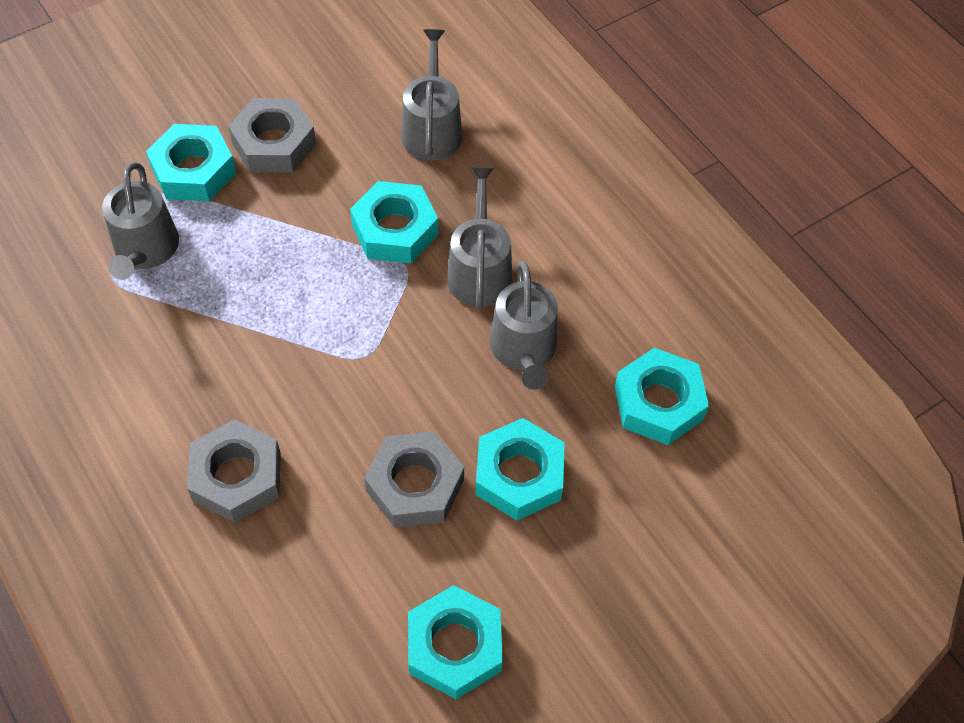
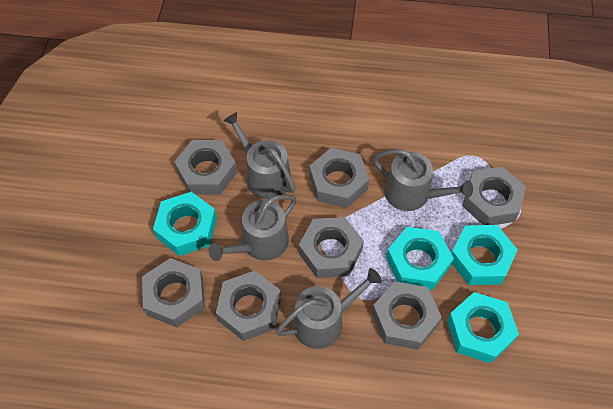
grey nut: 3 -> 7
turquoise nut: 5 -> 4

